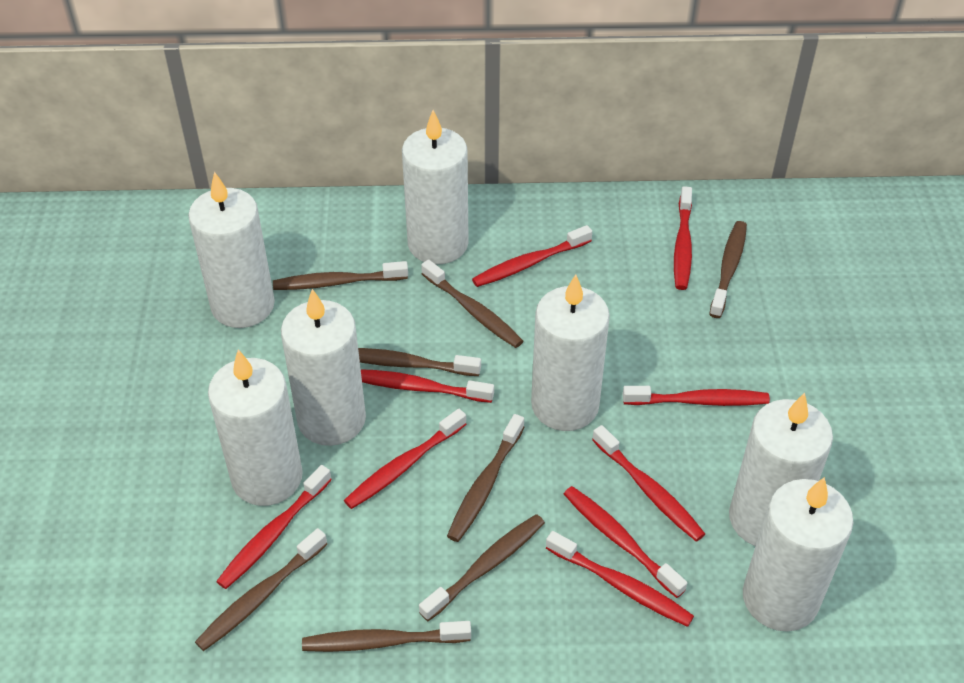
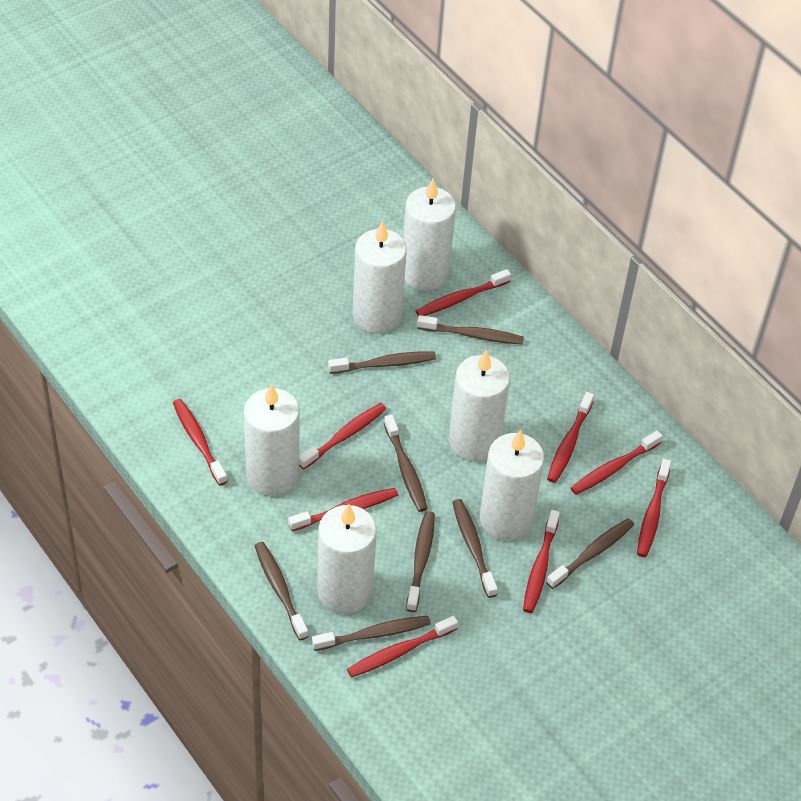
white candle: 7 -> 6

